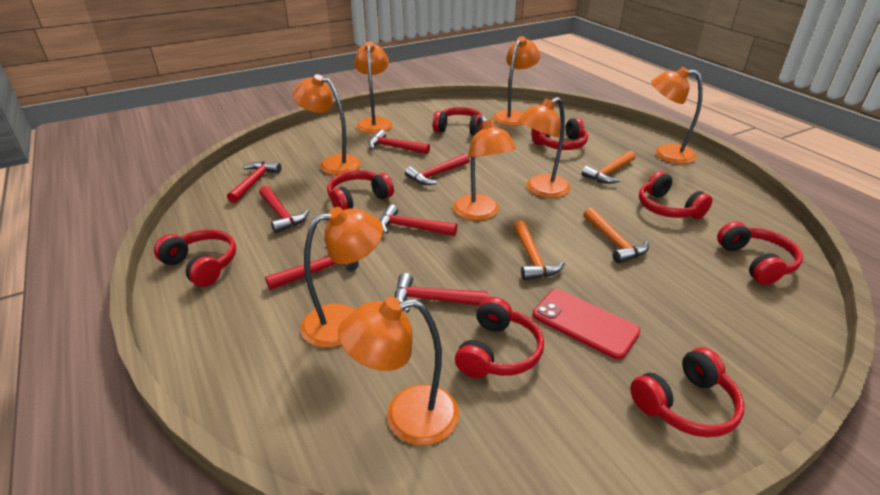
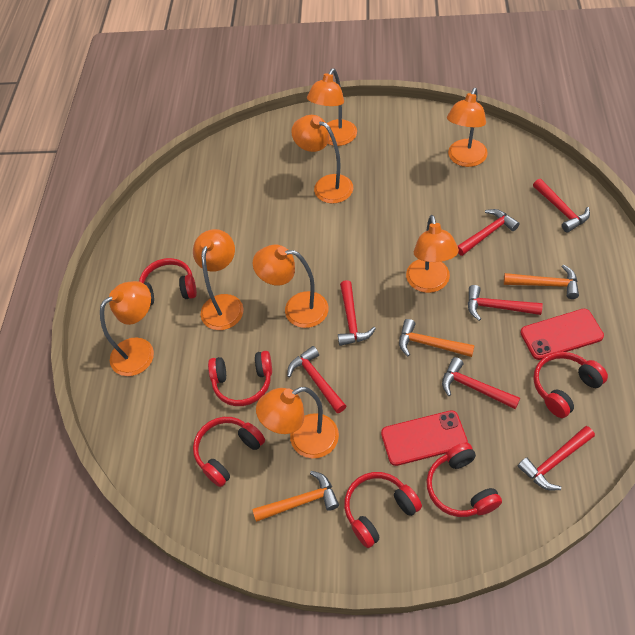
red headphones: 8 -> 6
red phone: 1 -> 2

